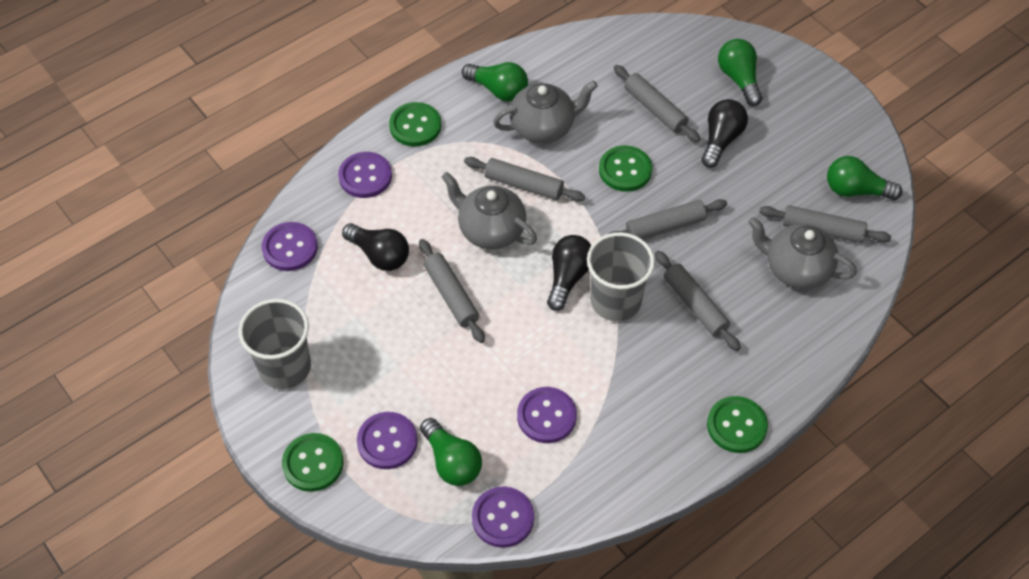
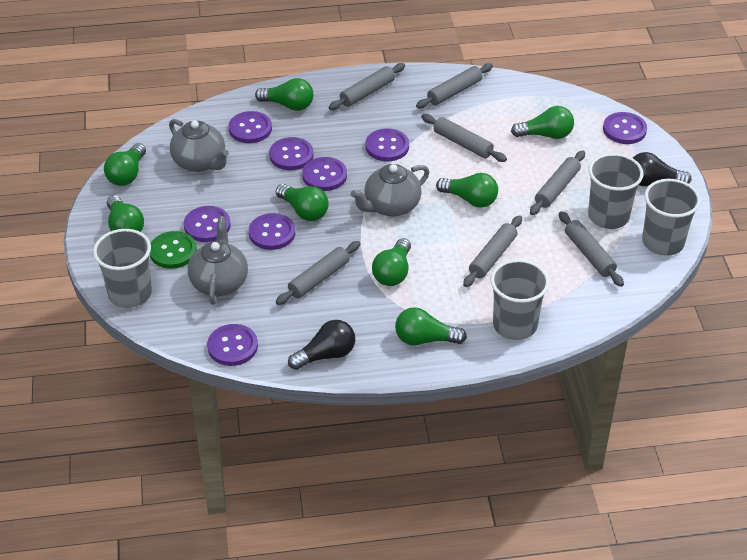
black light bulb: 3 -> 2
green button: 4 -> 1
green light bulb: 4 -> 8
grey cup: 2 -> 4
grey rolling pin: 6 -> 7
purple button: 5 -> 8

